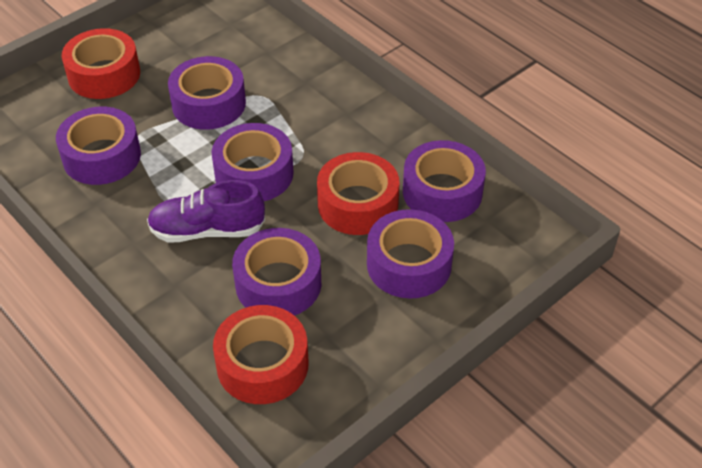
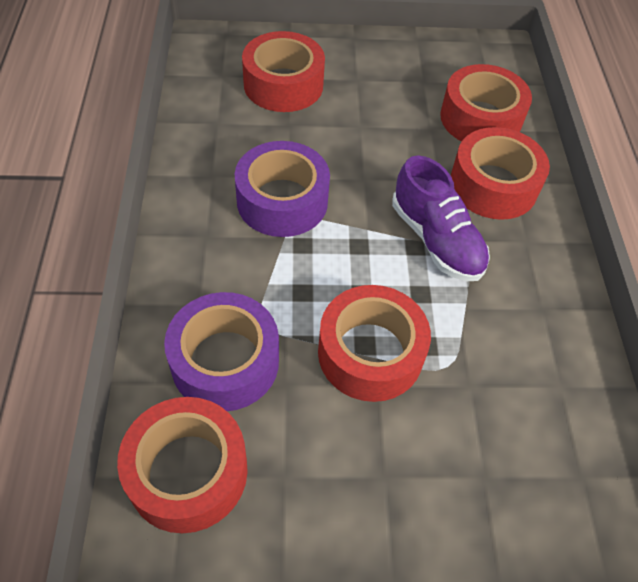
purple tape: 6 -> 2
red tape: 3 -> 5

